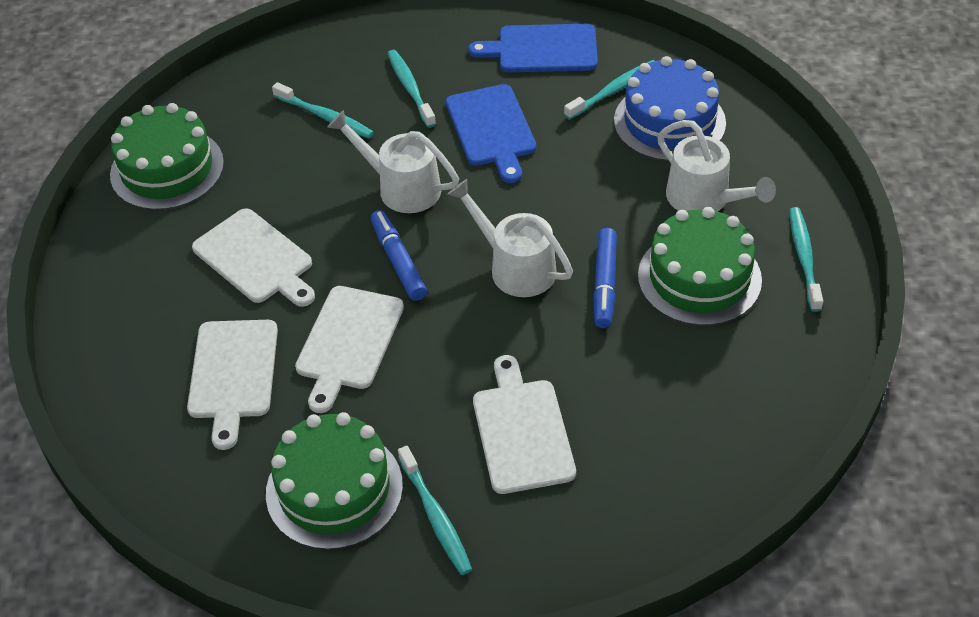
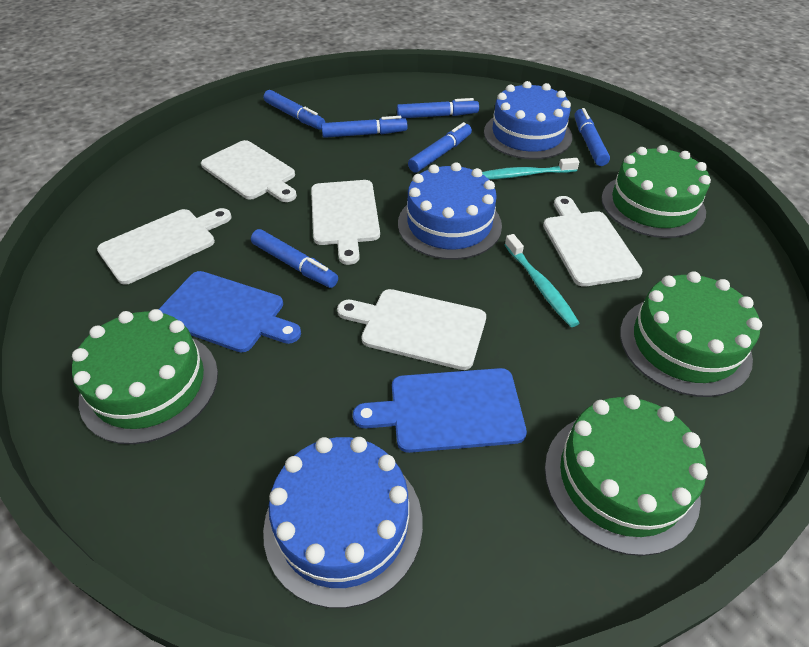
blue cake: 1 -> 3
blue marker: 2 -> 6
green cake: 3 -> 4
turquoise toothbrush: 5 -> 2
white cutting board: 4 -> 5
white watering can: 3 -> 0

